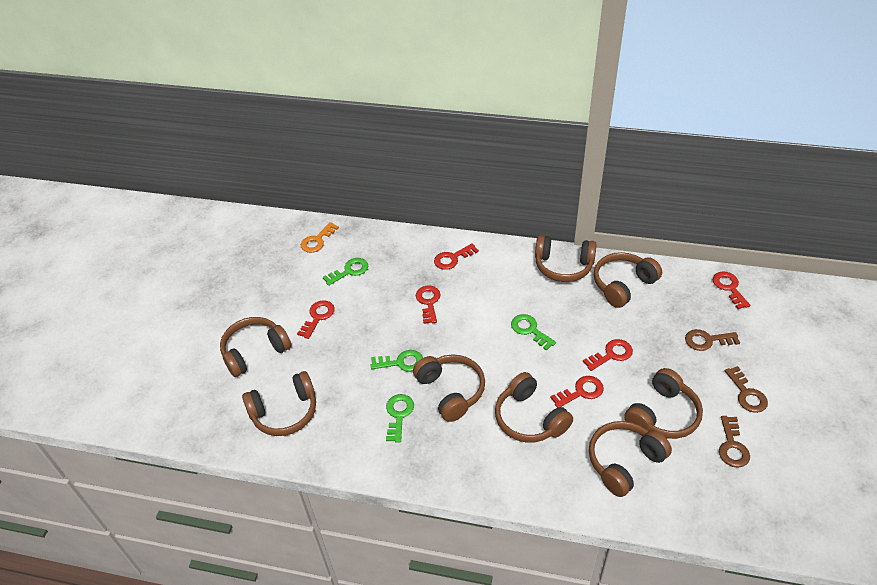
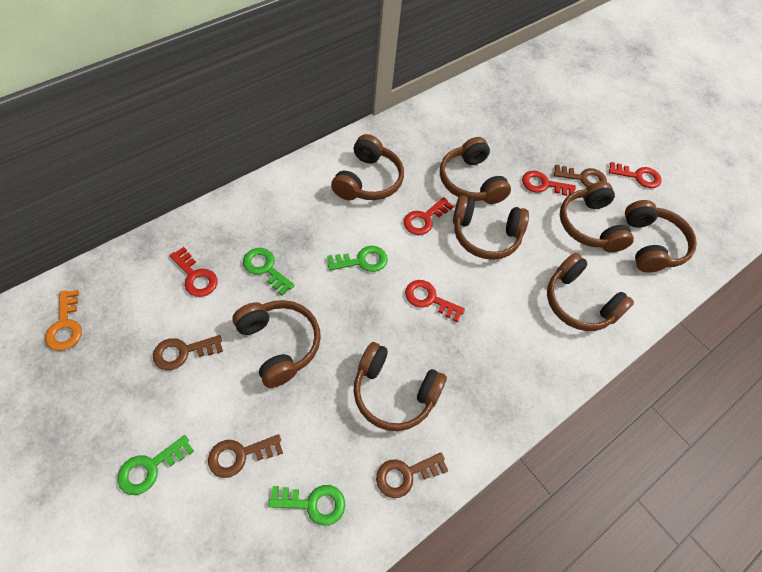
brown key: 3 -> 4
red key: 6 -> 5

